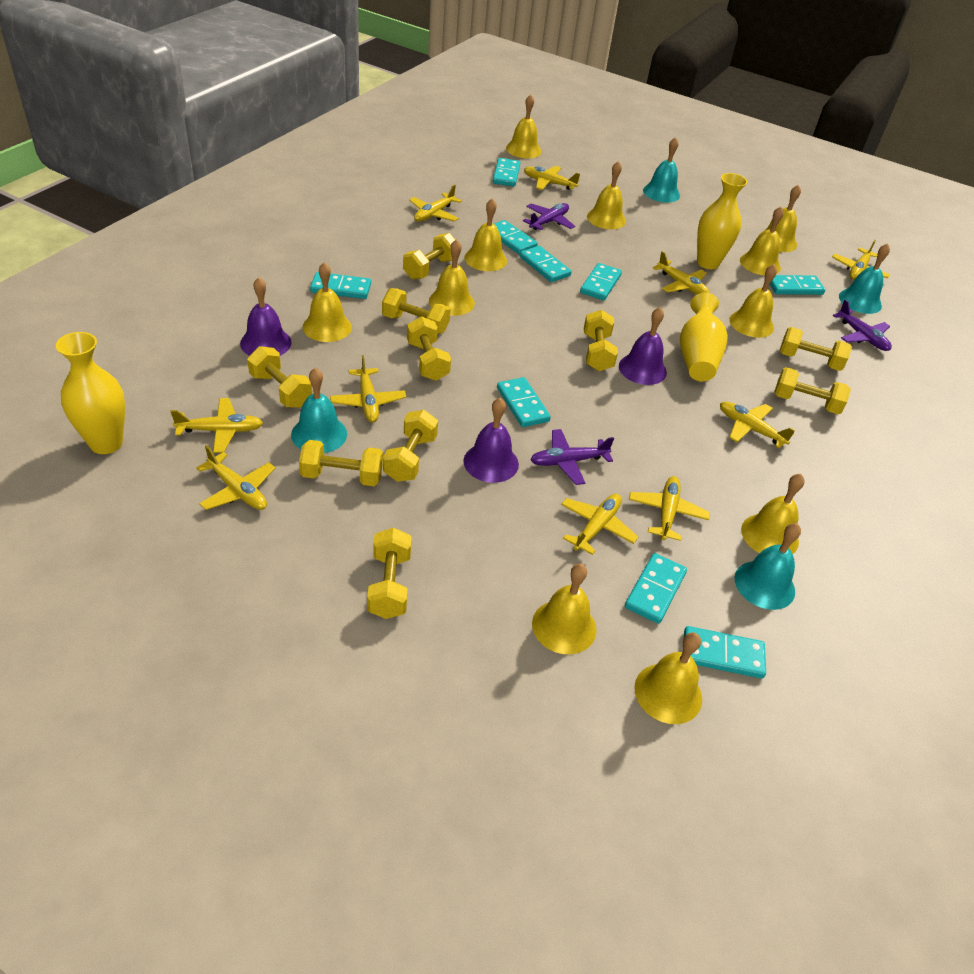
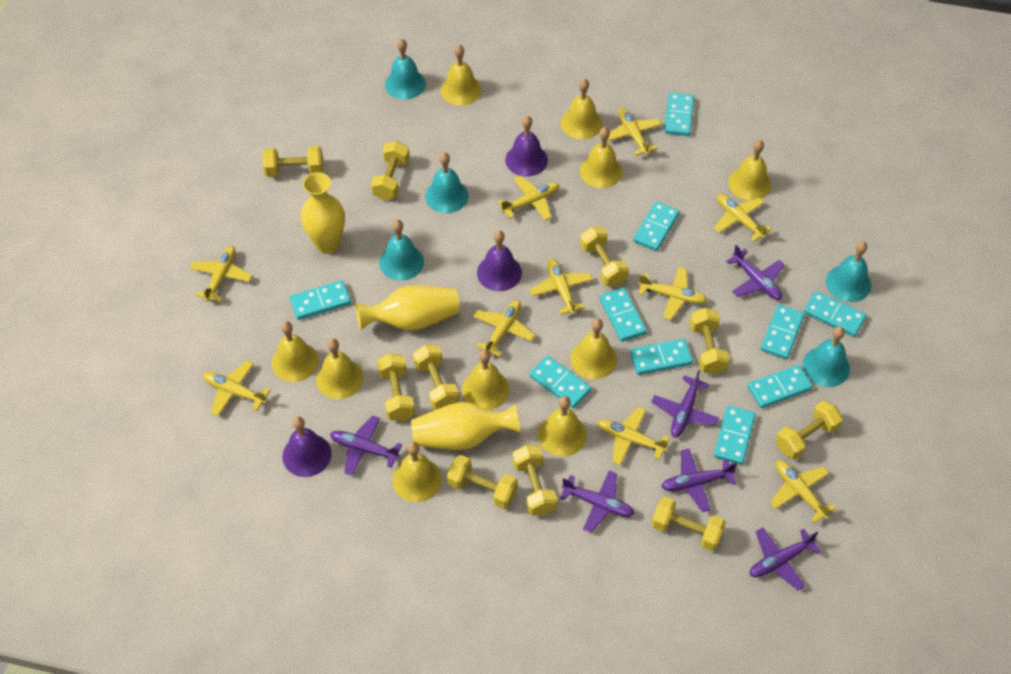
purple plane: 3 -> 6
turquoise bell: 4 -> 5
turquoise domino: 9 -> 10
yellow bell: 11 -> 10

